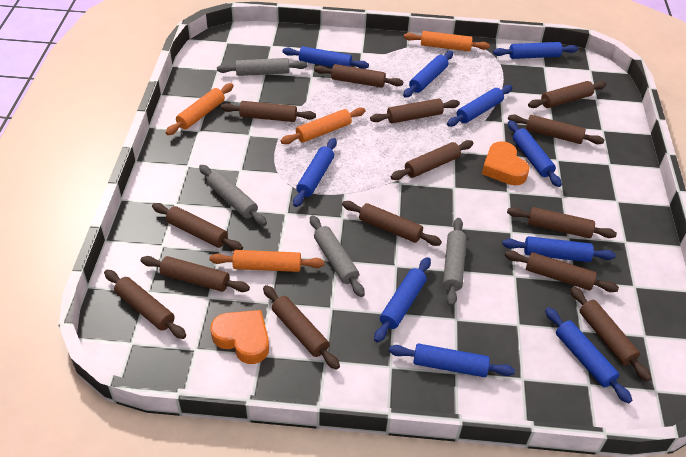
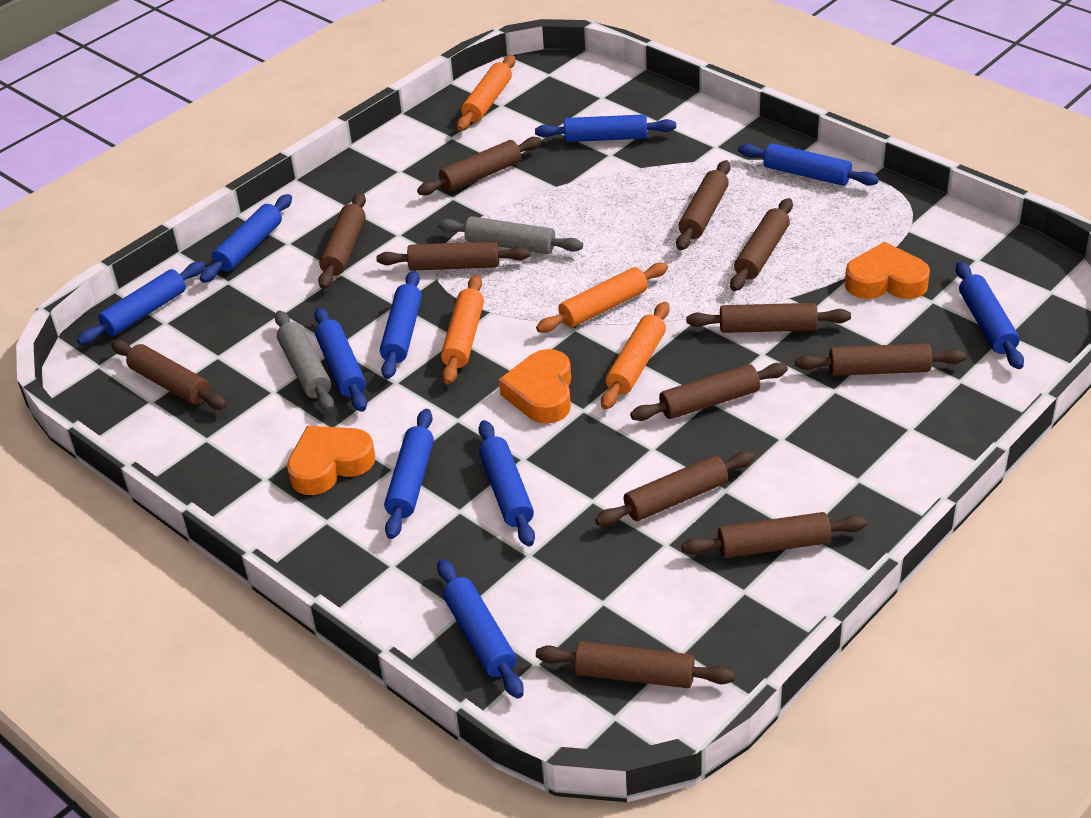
brown rolling pin: 14 -> 12
grey rolling pin: 4 -> 2
orange heart: 2 -> 3

